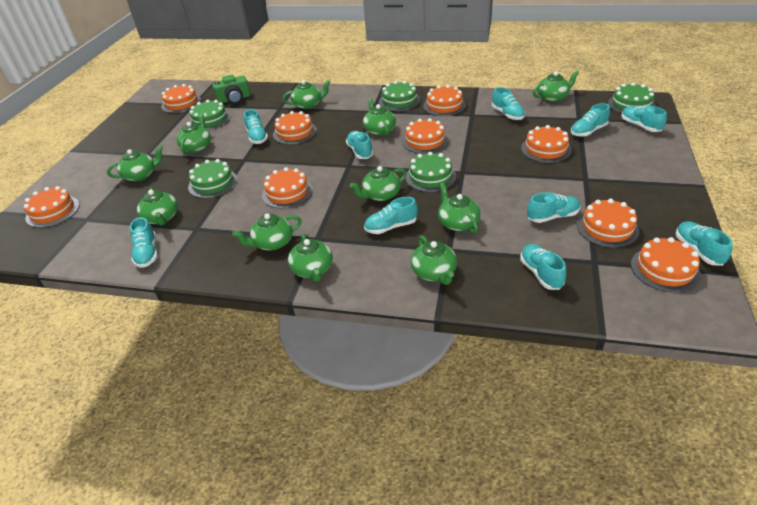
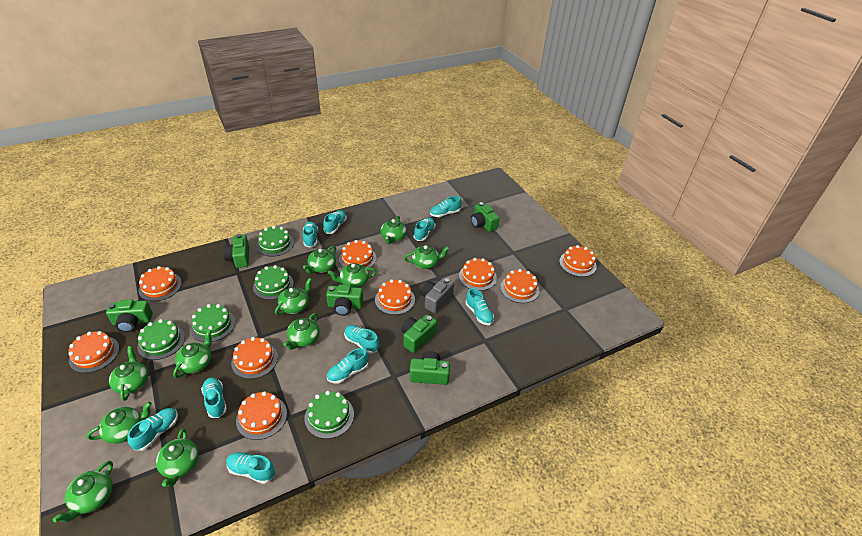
green camera: 1 -> 6
grey camera: 0 -> 1

